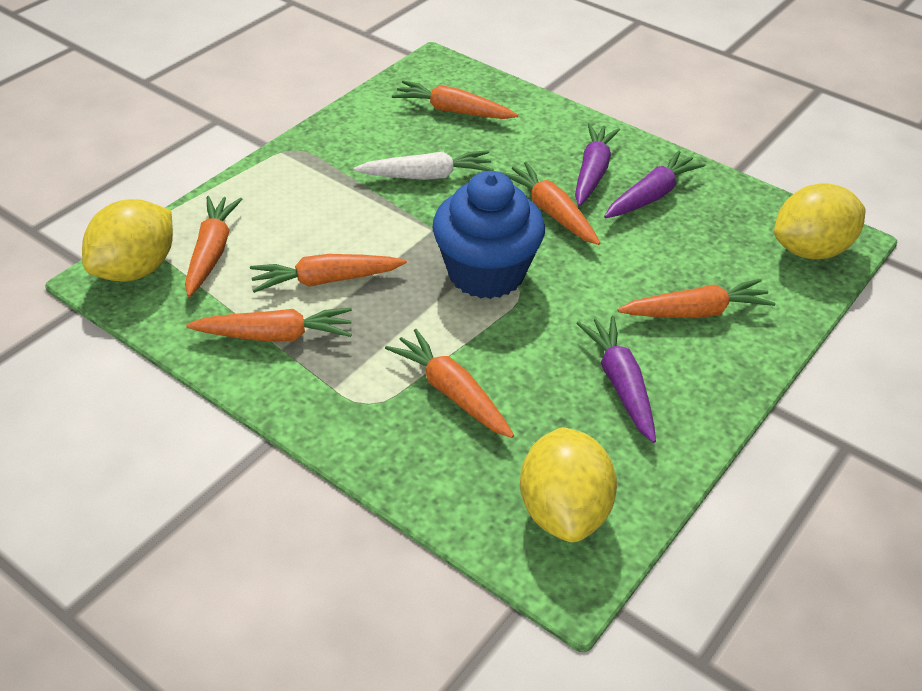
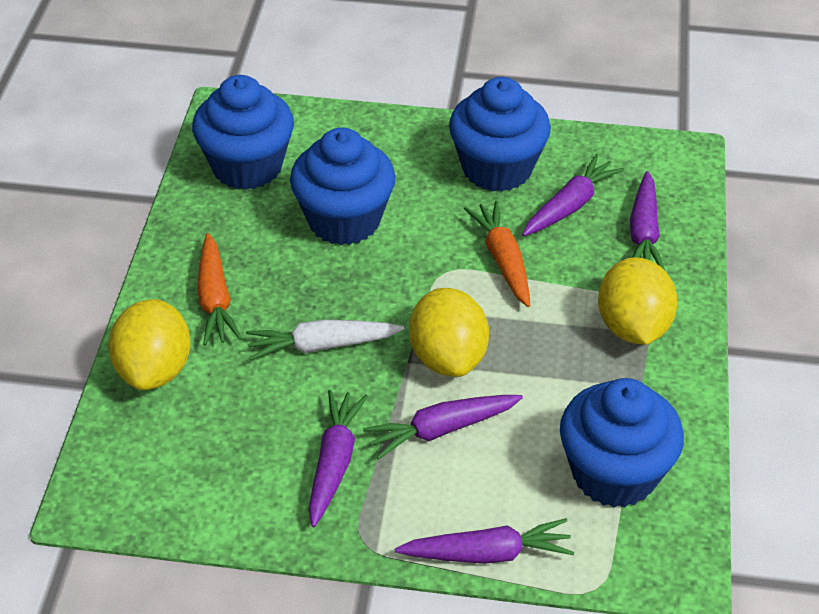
blue cupcake: 1 -> 4
orange carrot: 7 -> 2
purple carrot: 3 -> 5

